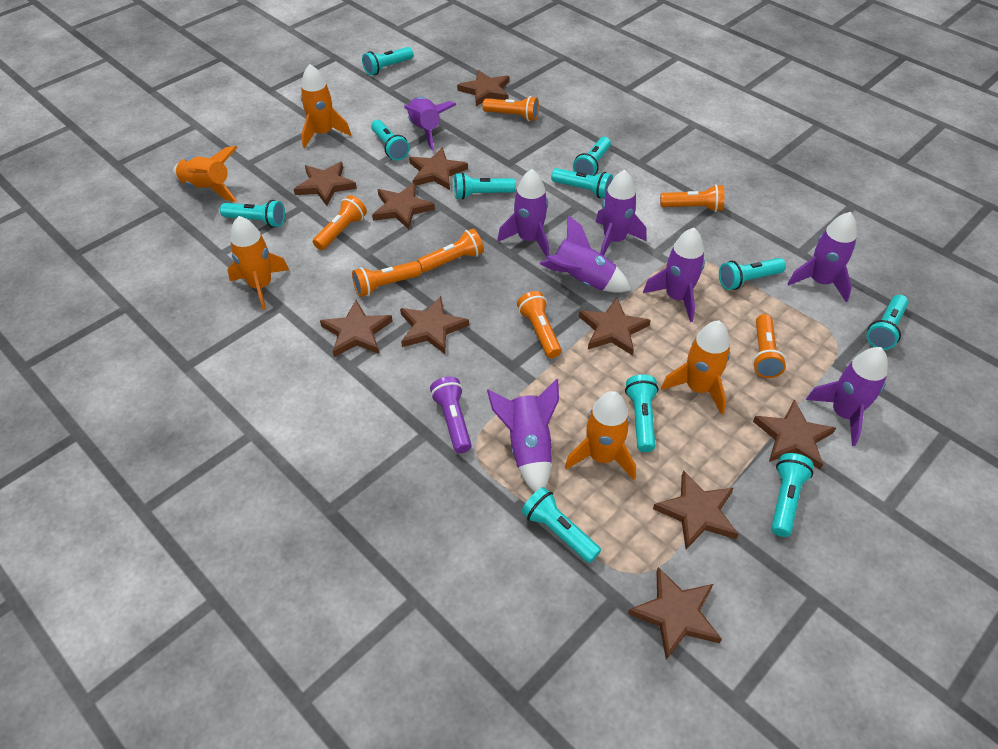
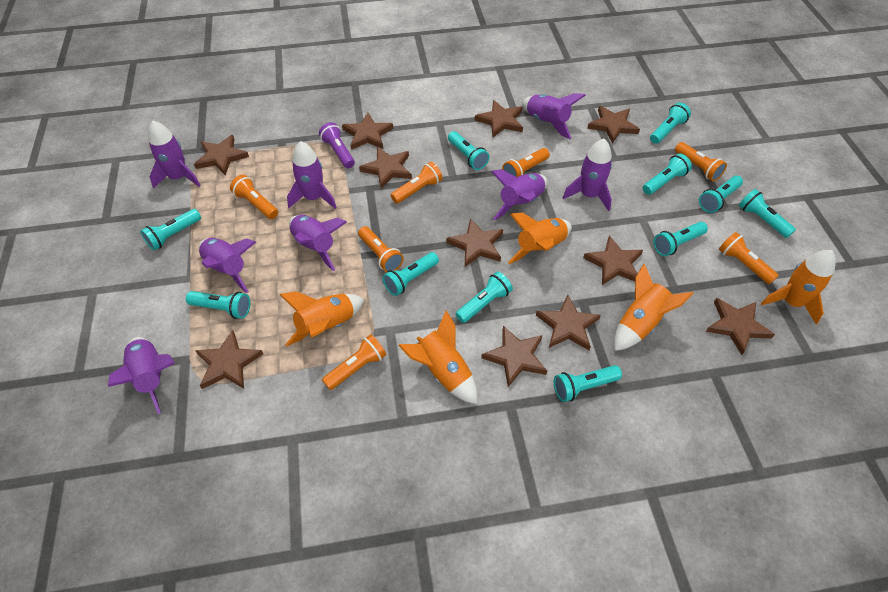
brown star: 10 -> 11

